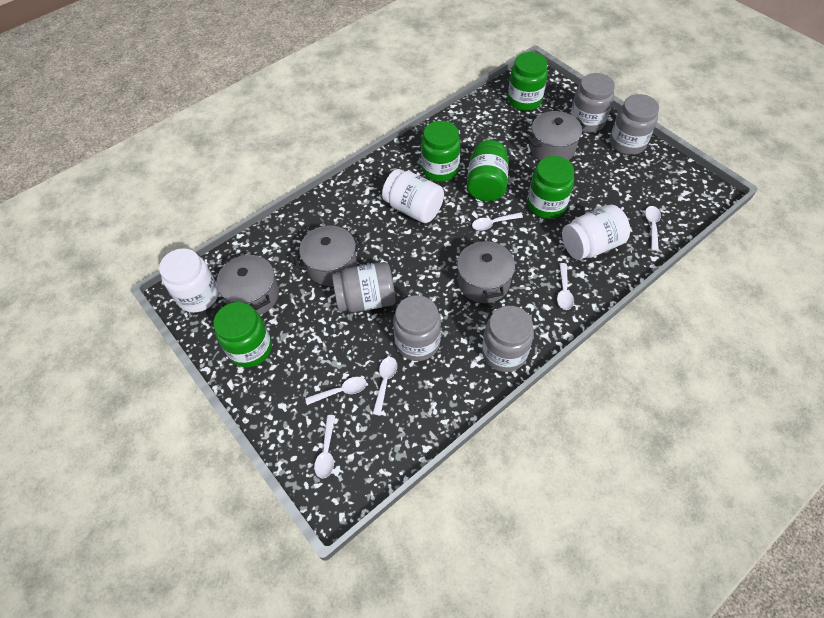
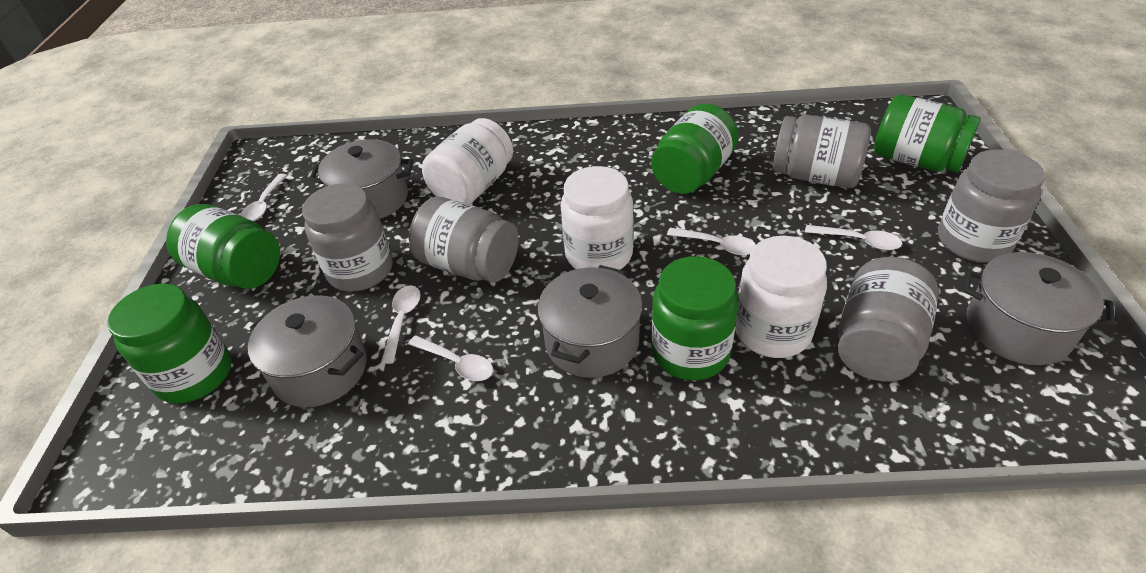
white spoon: 6 -> 5

